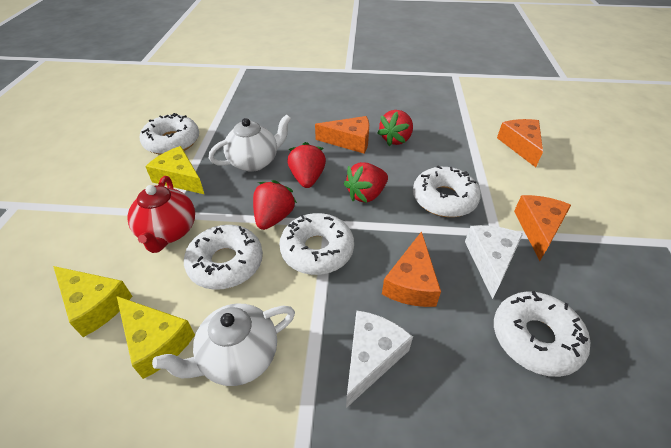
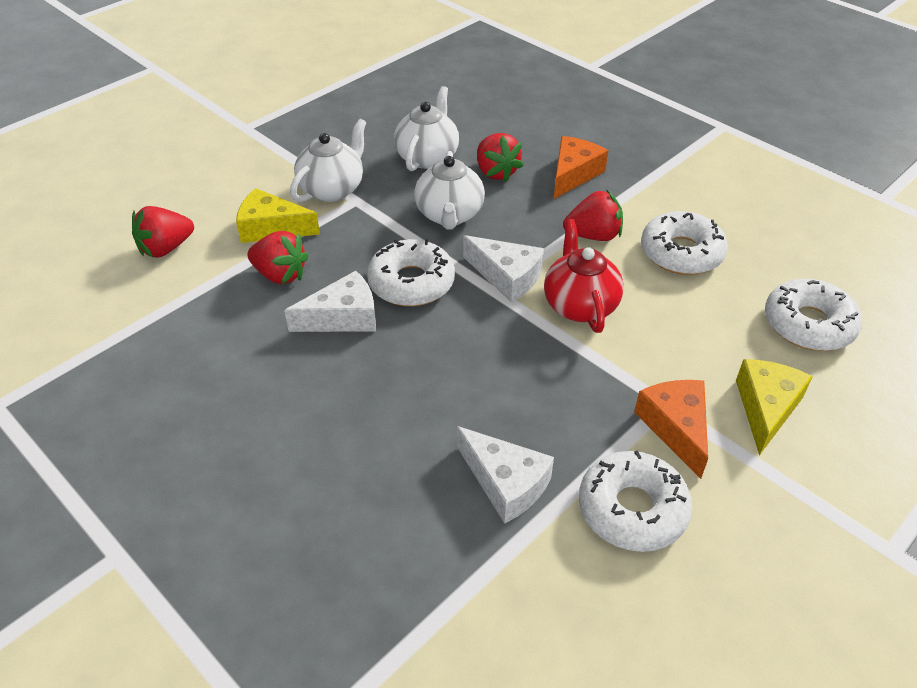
orange cheese: 4 -> 2
white cheese: 2 -> 3
white donut: 5 -> 4
white teapot: 2 -> 3
yellow cheese: 3 -> 2

